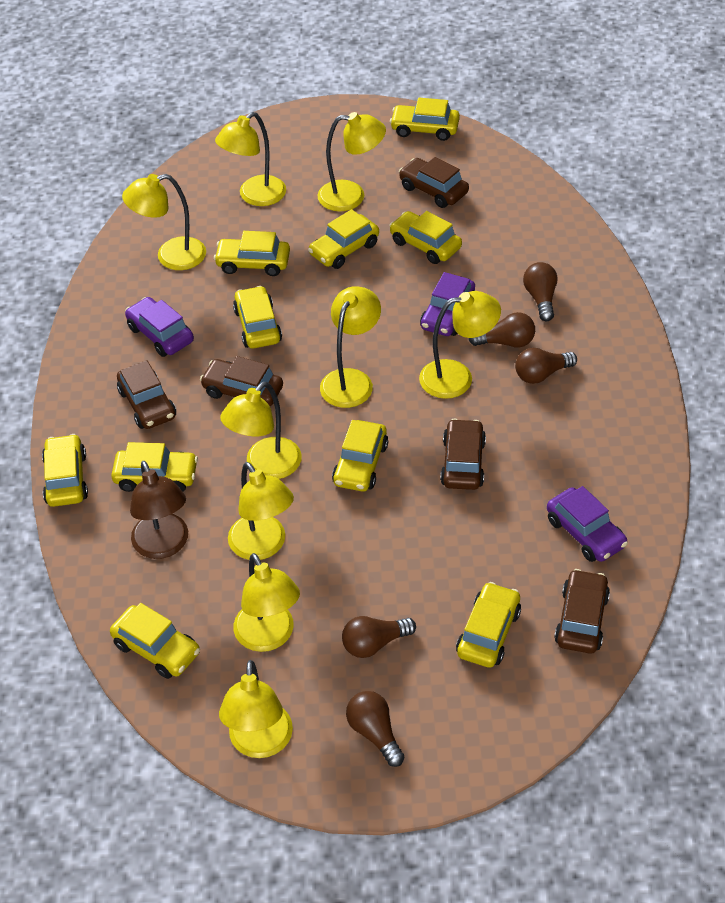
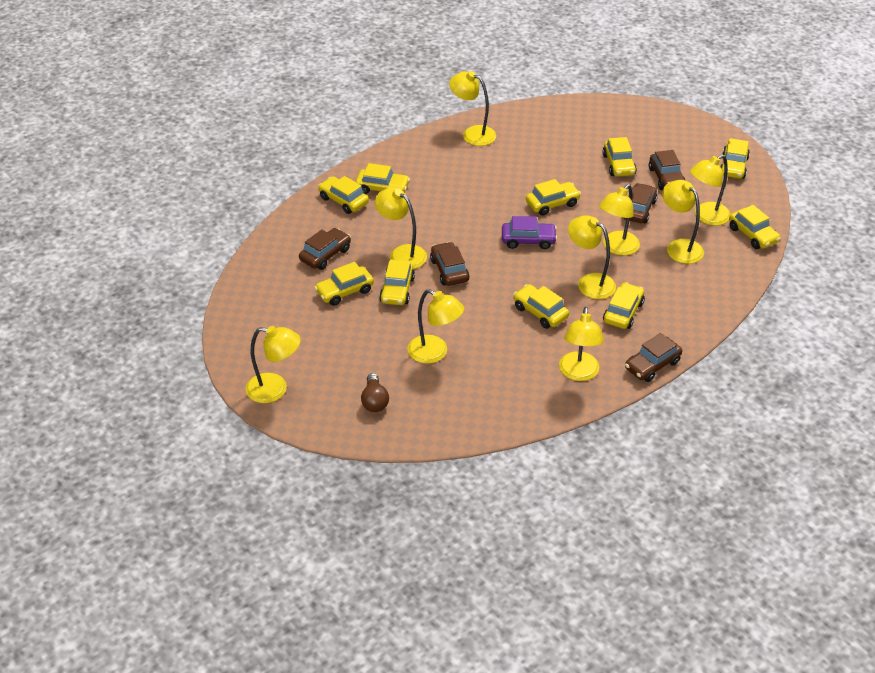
brown lamp: 1 -> 0
brown light bulb: 5 -> 1
purple car: 3 -> 1

